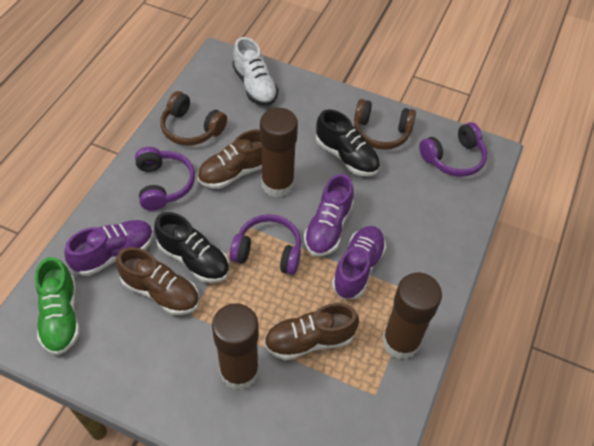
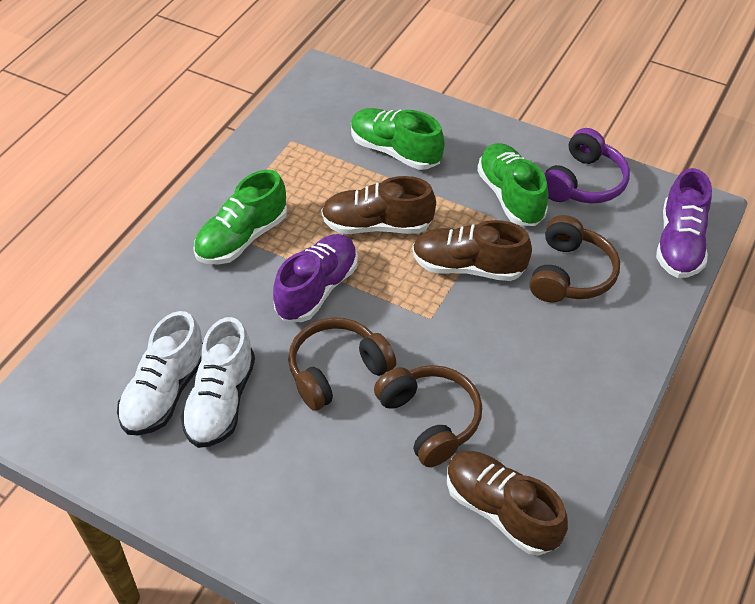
black shoe: 2 -> 0
brown glue stick: 3 -> 0
brown headphones: 2 -> 3
green shoe: 1 -> 3
purple headphones: 3 -> 1
purple shoe: 3 -> 2
white shoe: 1 -> 2

